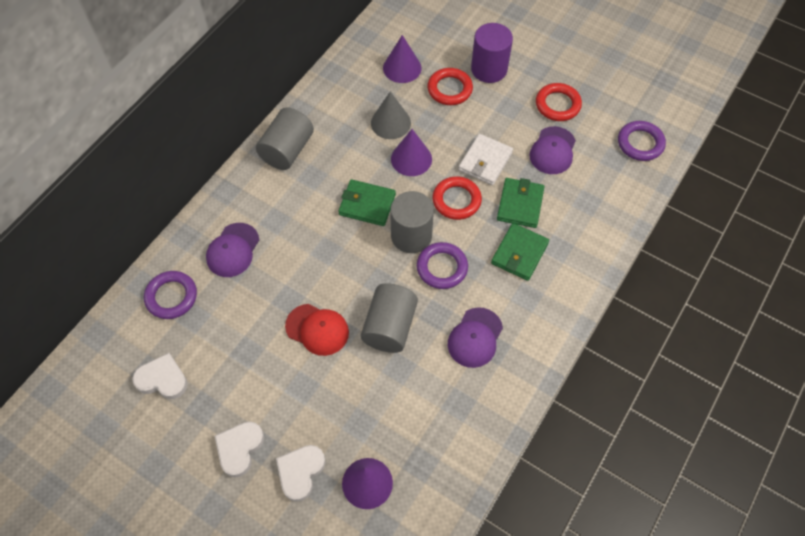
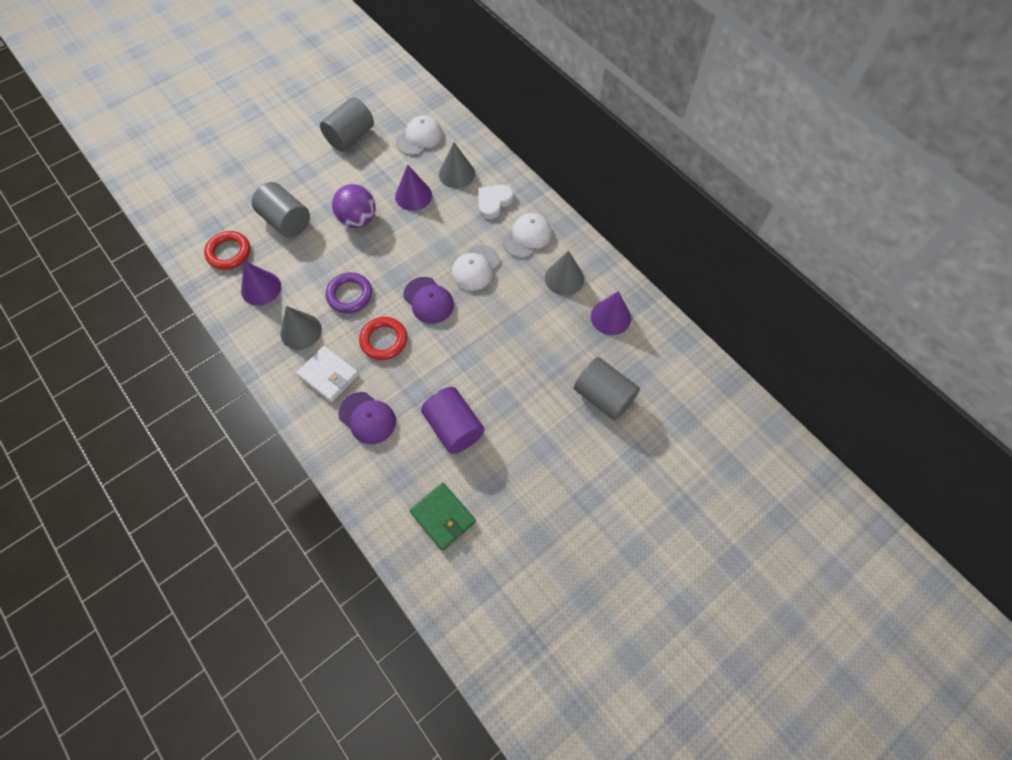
green wallet: 3 -> 1
grey cone: 1 -> 3
purple ball: 0 -> 1
purple cap: 3 -> 2
purple ring: 3 -> 1
red cap: 1 -> 0
red ring: 3 -> 2
white cap: 0 -> 3
white heart: 3 -> 1

